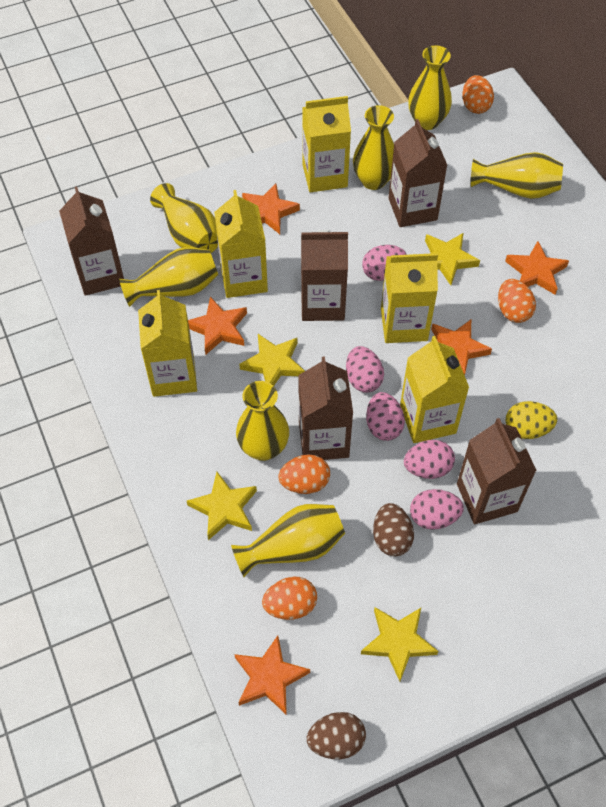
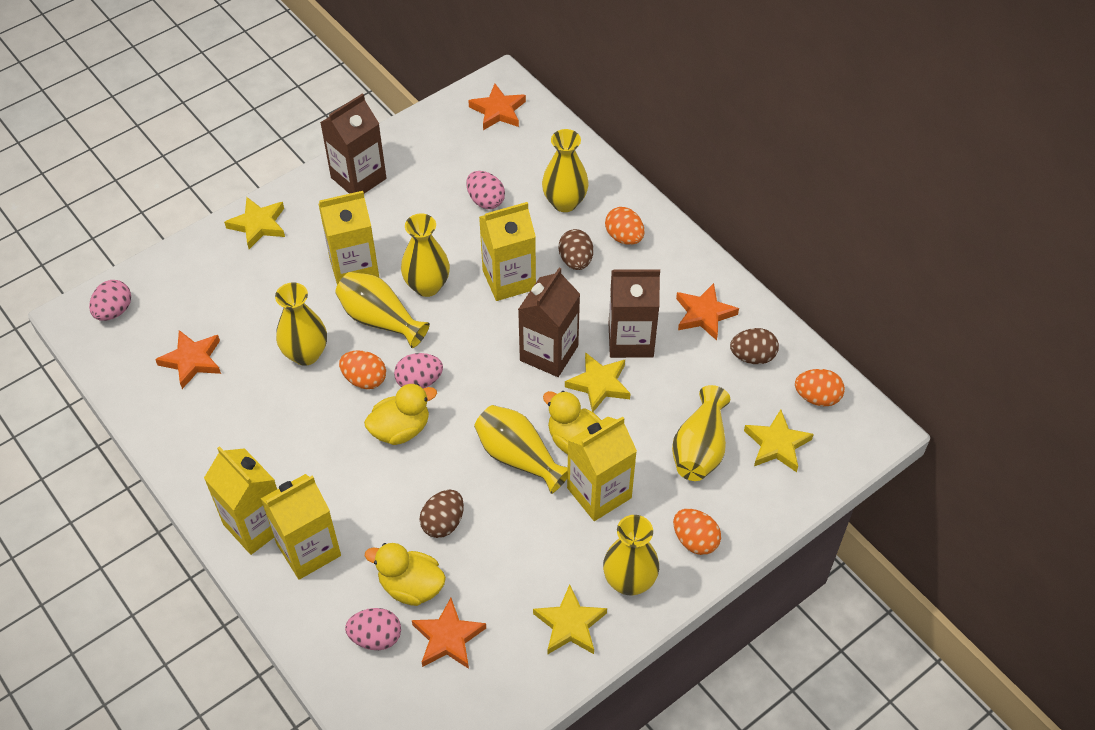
brown carton: 5 -> 3
brown egg: 2 -> 3
orange star: 5 -> 4
pink egg: 5 -> 4
yellow duck: 0 -> 3
yellow egg: 1 -> 0

